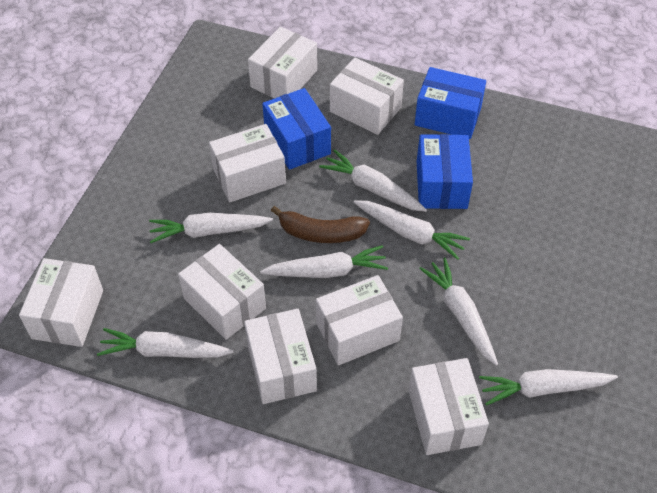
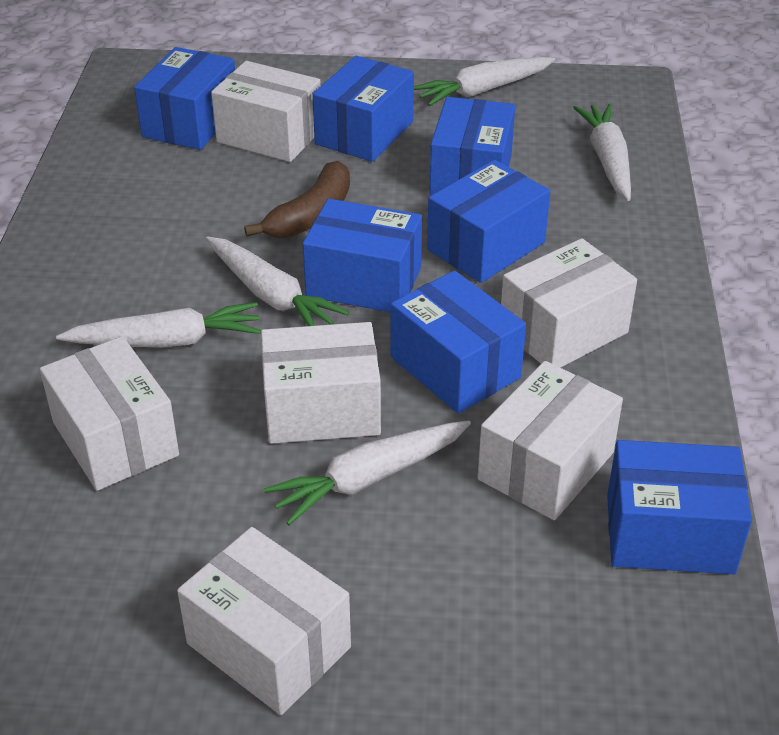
blue box: 3 -> 7
white box: 8 -> 6
white carrot: 7 -> 5

